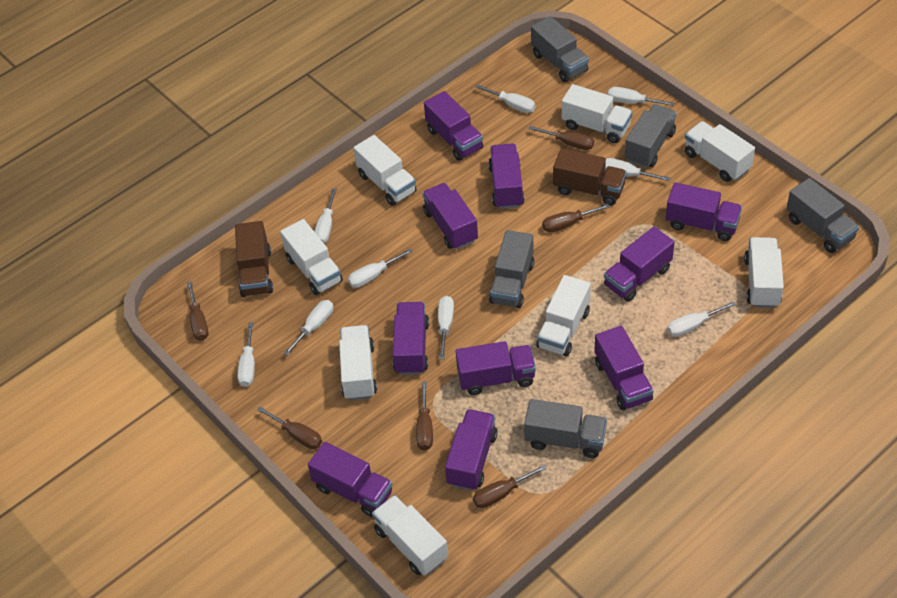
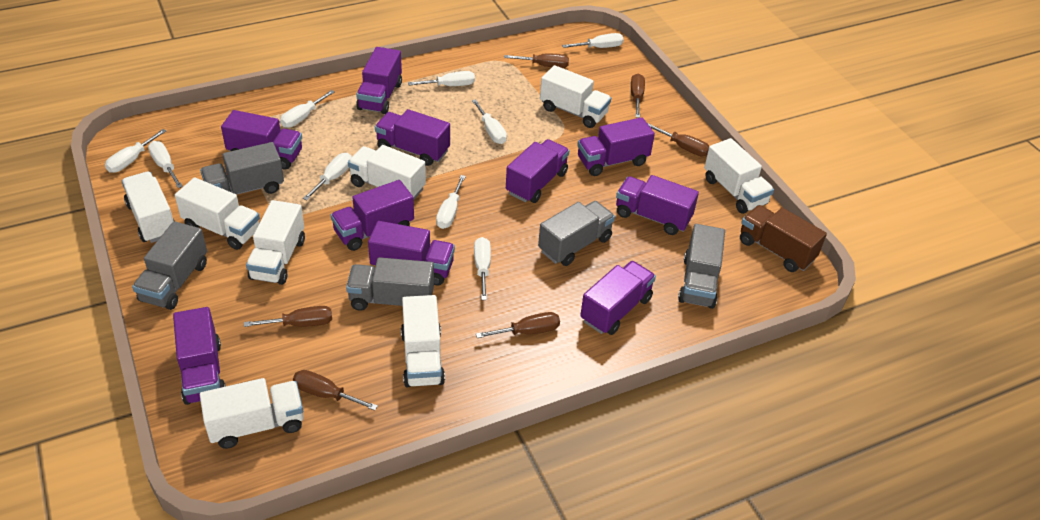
brown truck: 2 -> 1

